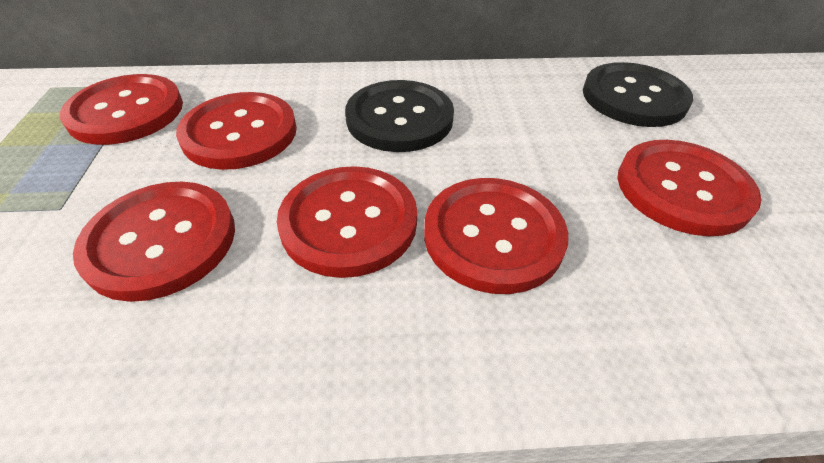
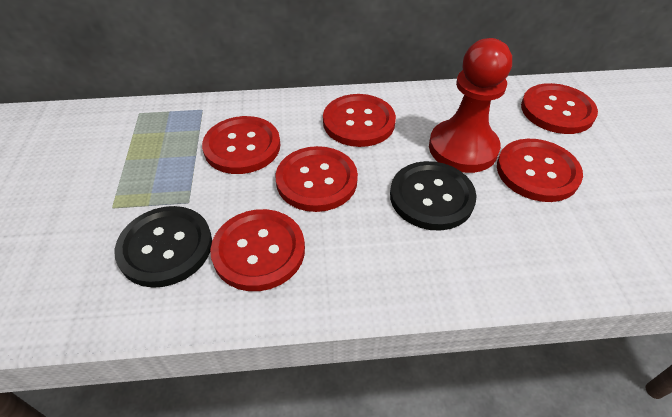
red pawn: 0 -> 1

